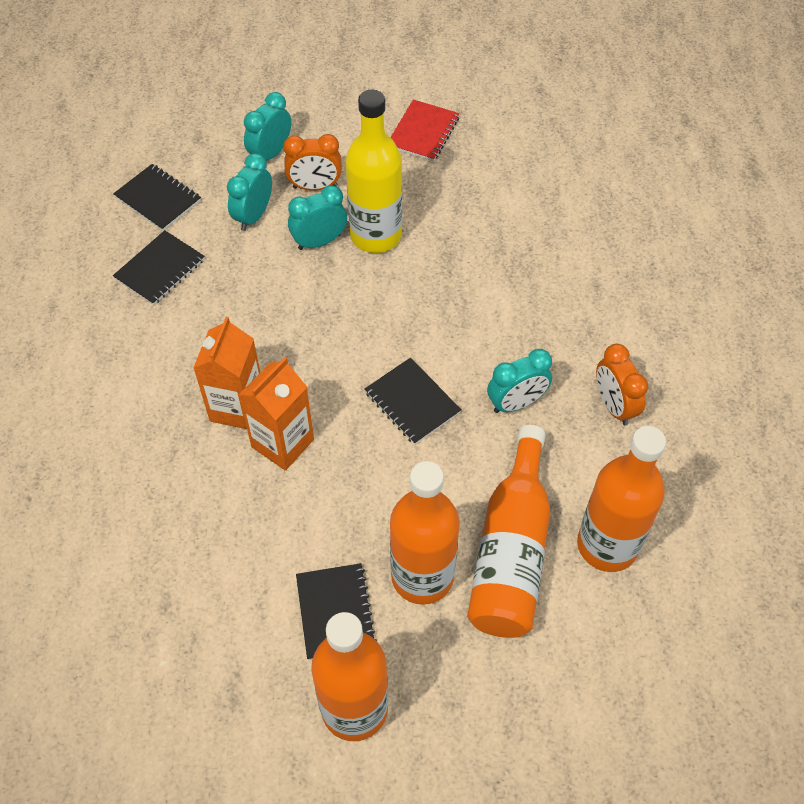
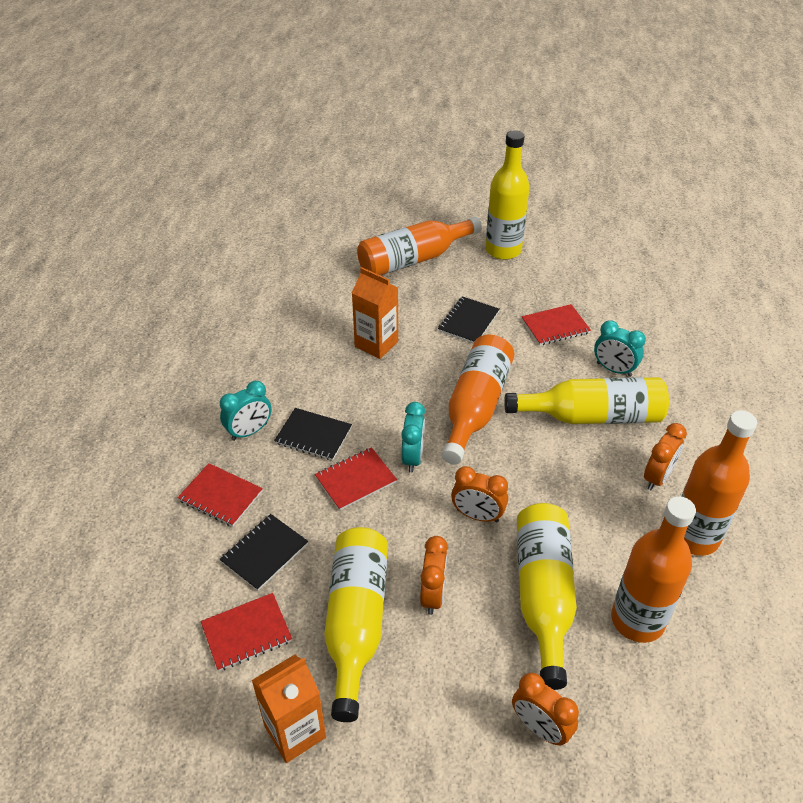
black notebook: 4 -> 3
orange clock: 2 -> 4
red notebook: 1 -> 4
turquoise clock: 4 -> 3
yellow bottle: 1 -> 4

